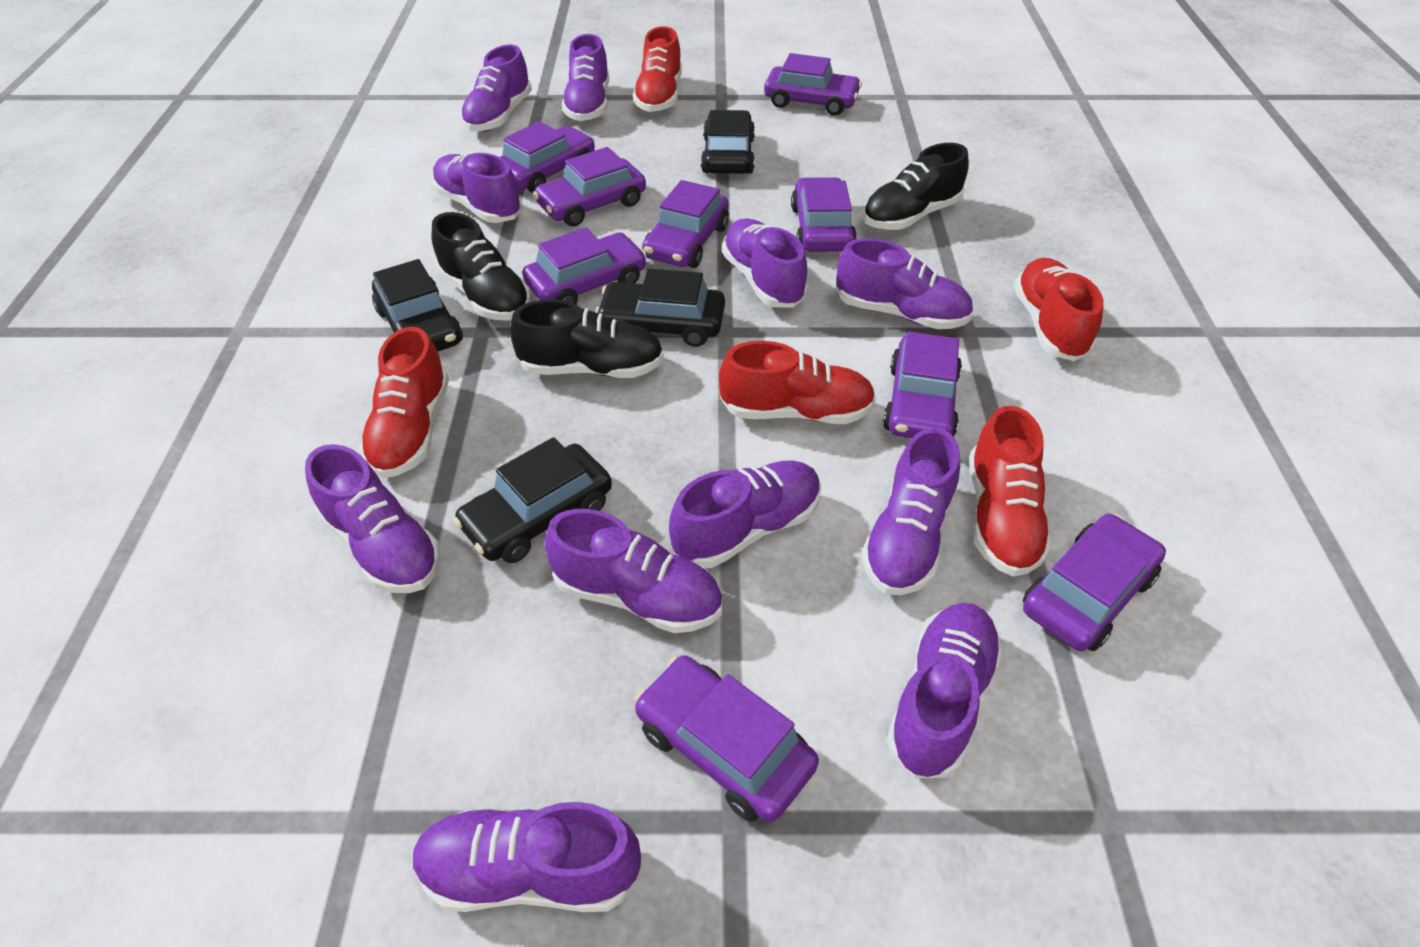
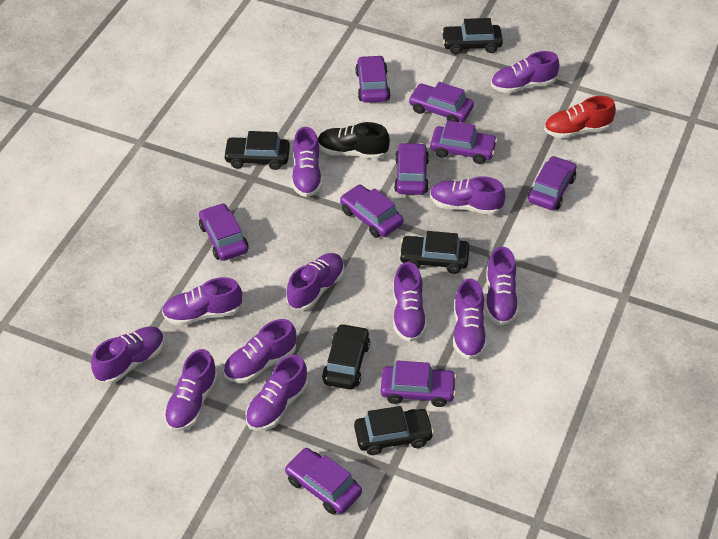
black car: 4 -> 5
black shoe: 3 -> 1
purple shoe: 11 -> 12
red shoe: 5 -> 1

